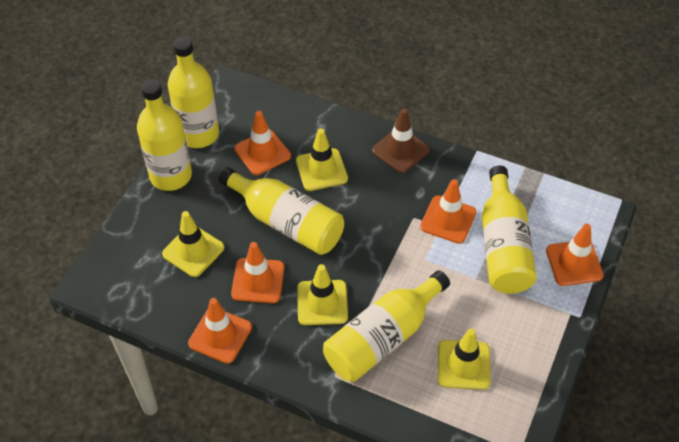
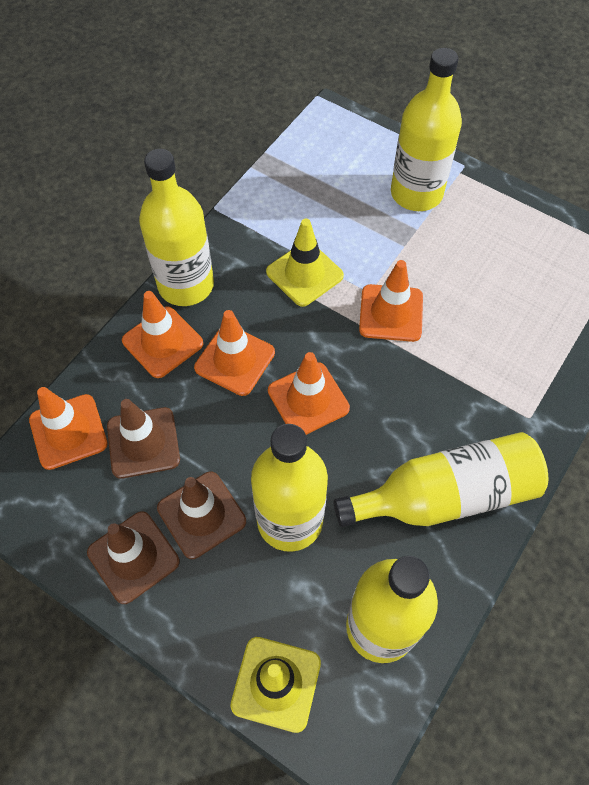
brown traffic cone: 1 -> 3
yellow traffic cone: 4 -> 2

